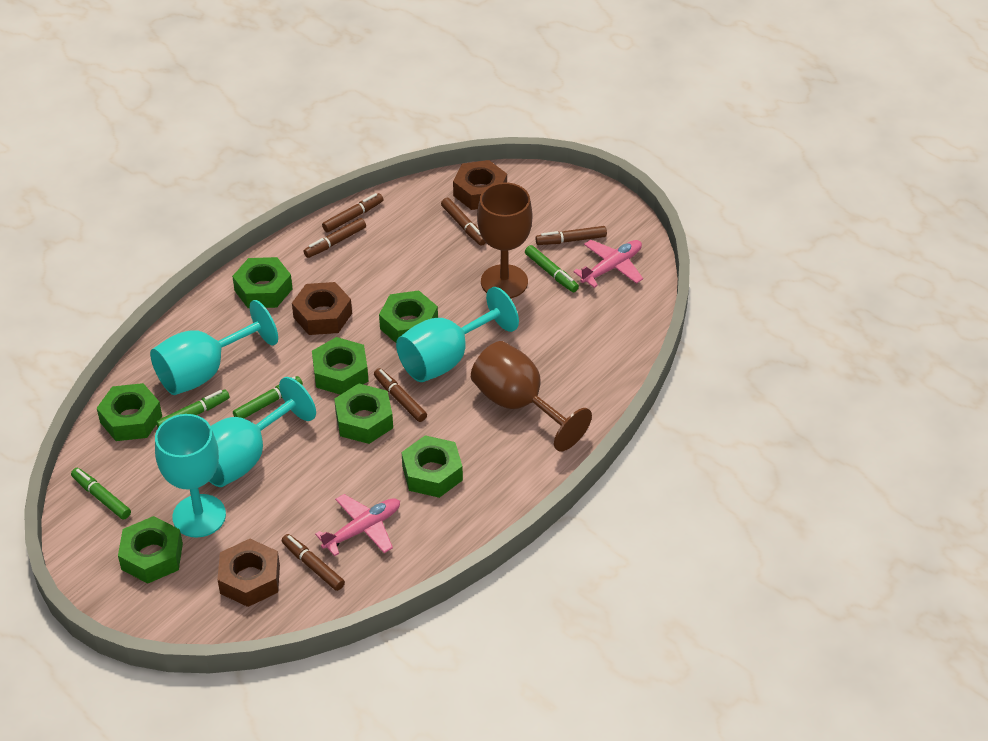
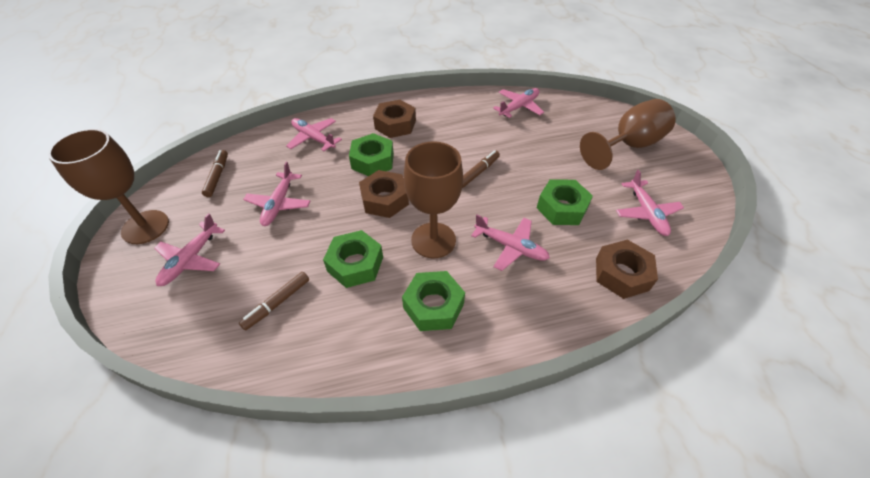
brown goblet: 2 -> 3
brown marker: 6 -> 3
green marker: 4 -> 0
green nut: 7 -> 4
pink plane: 2 -> 6
turquoise goblet: 4 -> 0

